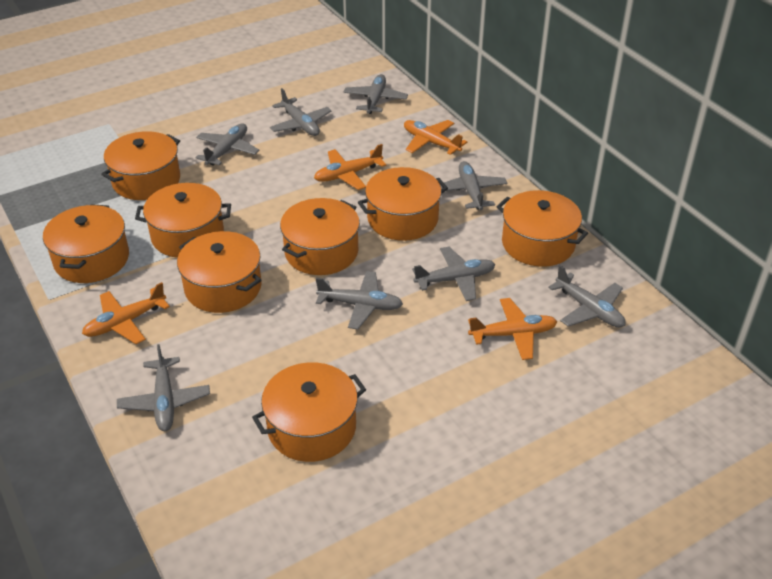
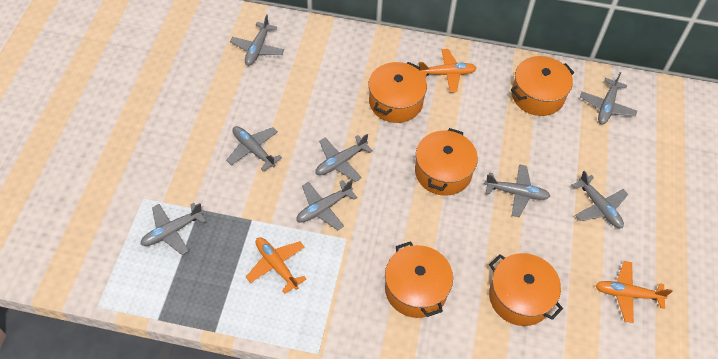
orange plane: 4 -> 3
orange pot: 8 -> 5

